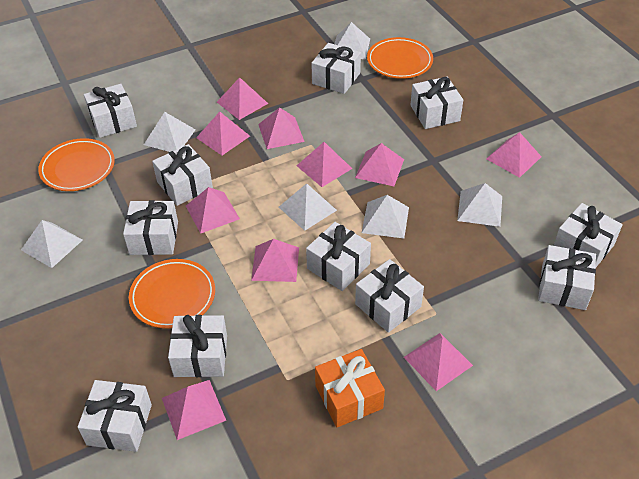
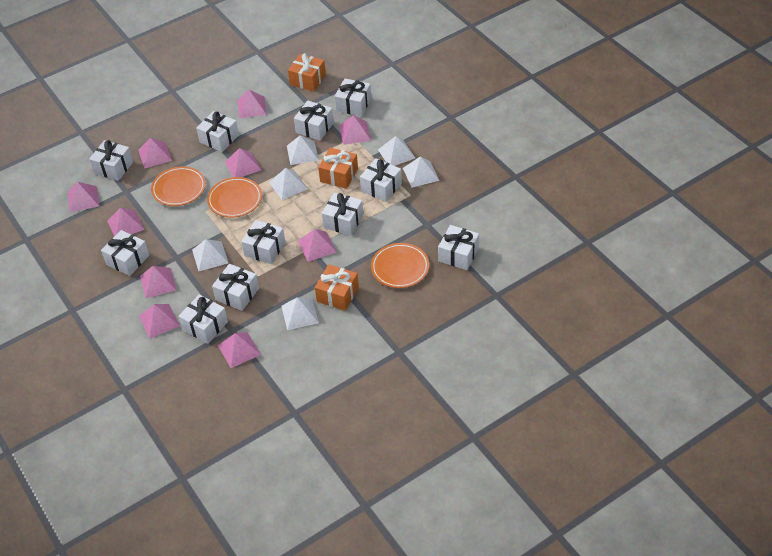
orange gift: 1 -> 3

